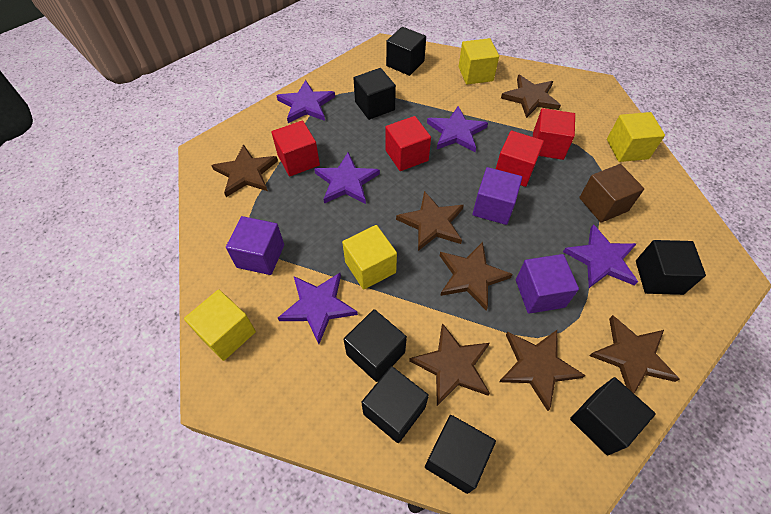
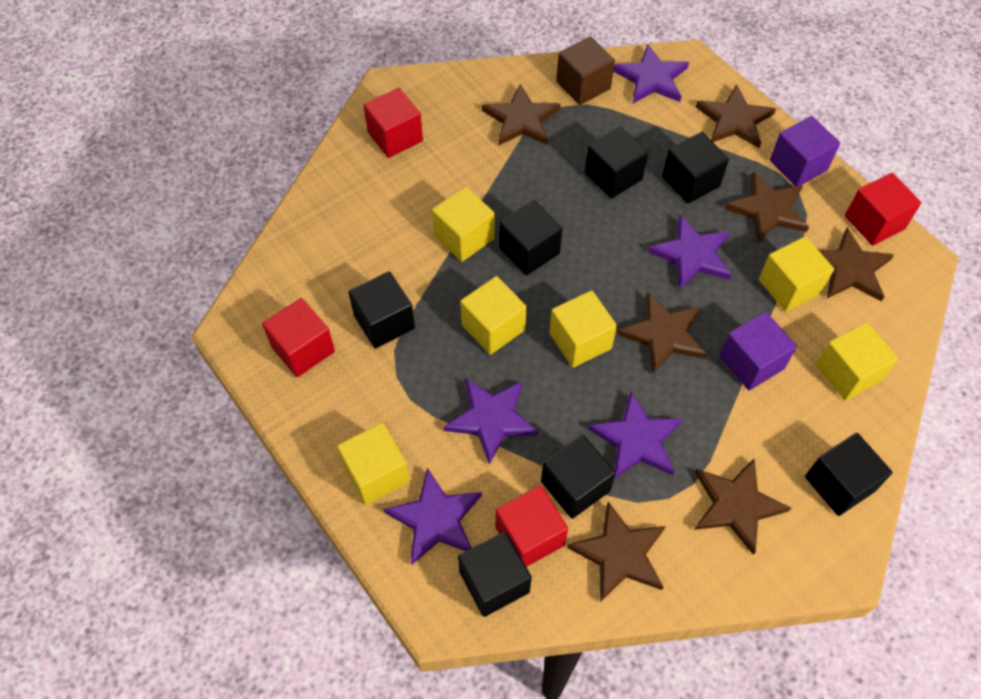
purple cube: 3 -> 2
yellow cube: 4 -> 6

